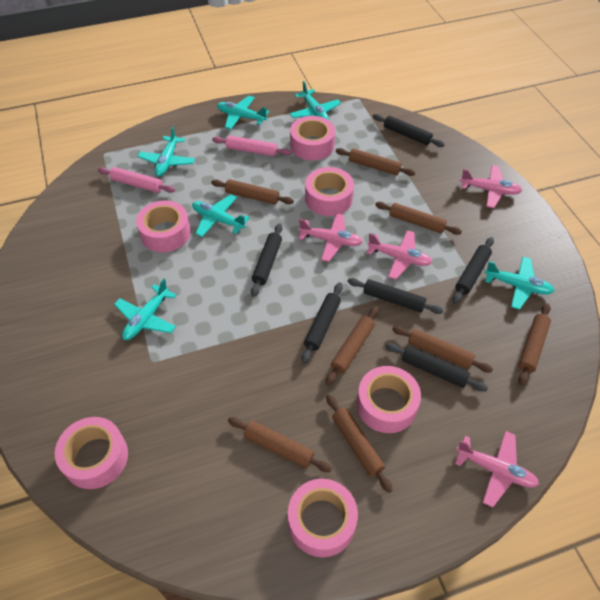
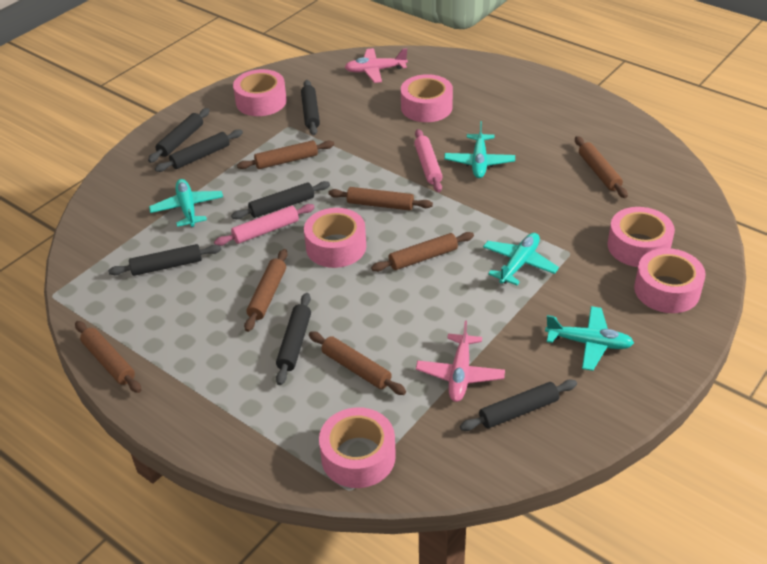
black rolling pin: 6 -> 7
brown rolling pin: 8 -> 7
pink plane: 4 -> 2
turquoise plane: 6 -> 4

